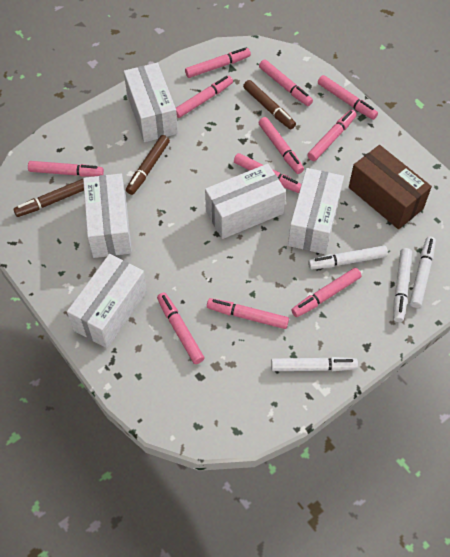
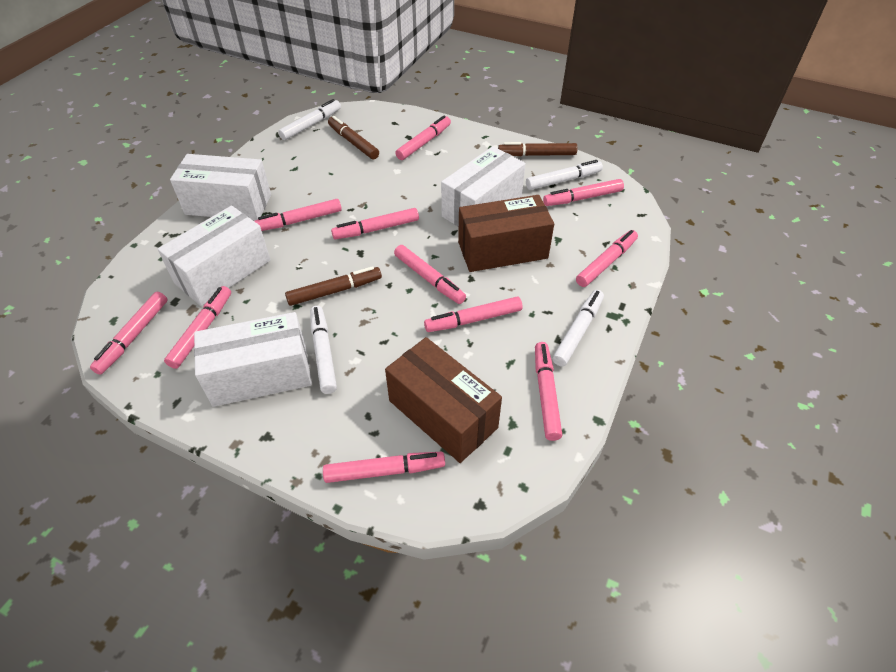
brown box: 1 -> 2
white box: 5 -> 4

